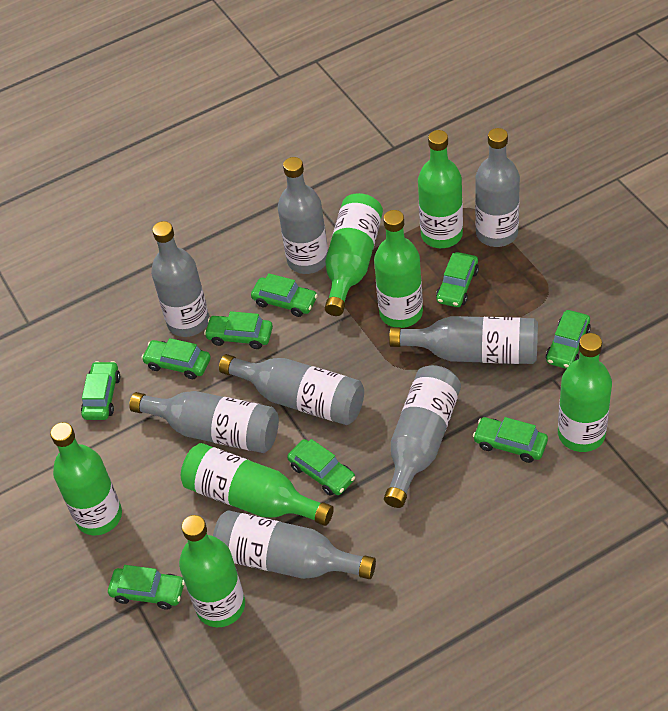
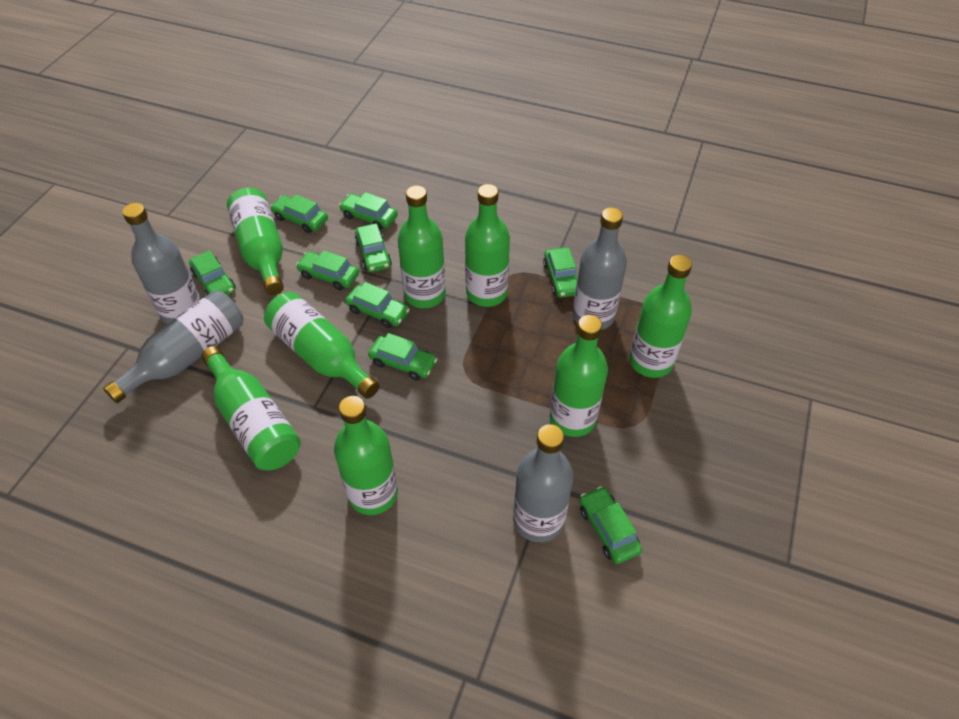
green bottle: 7 -> 8
grey bottle: 8 -> 4

